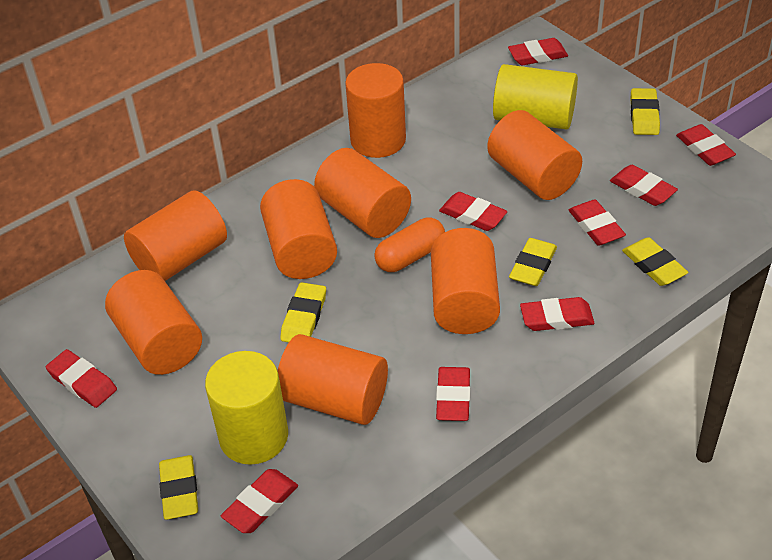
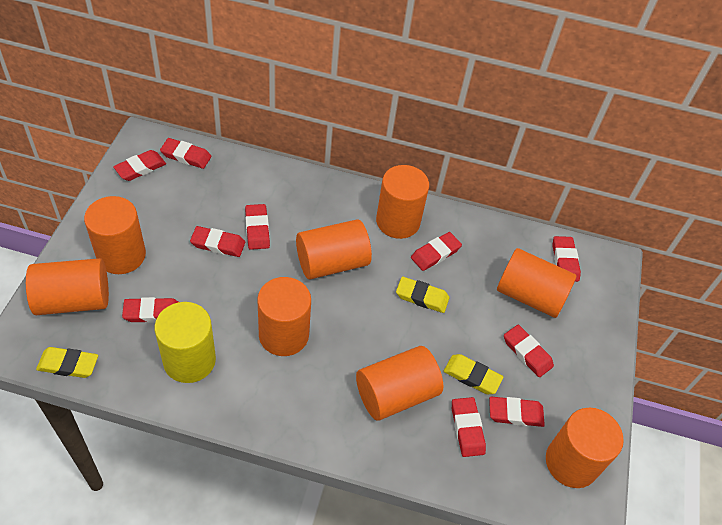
orange capsule: 1 -> 0
red eraser: 9 -> 10
yellow cylinder: 2 -> 1
yellow eraser: 5 -> 3

